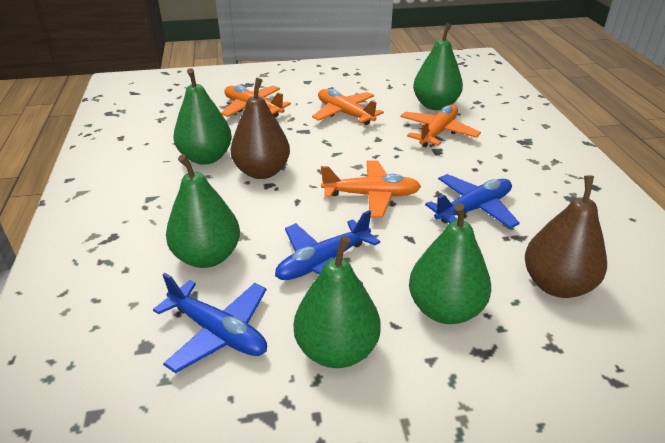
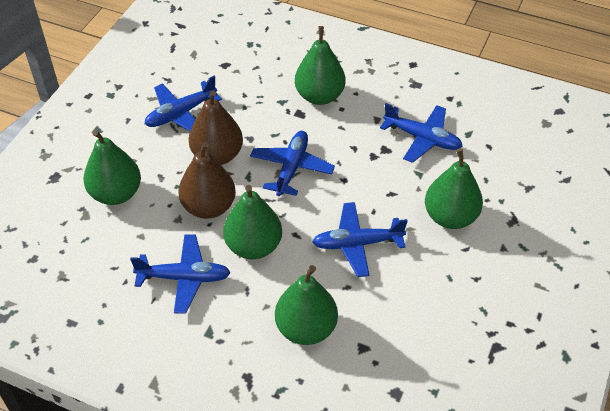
blue plane: 3 -> 5
orange plane: 4 -> 0

